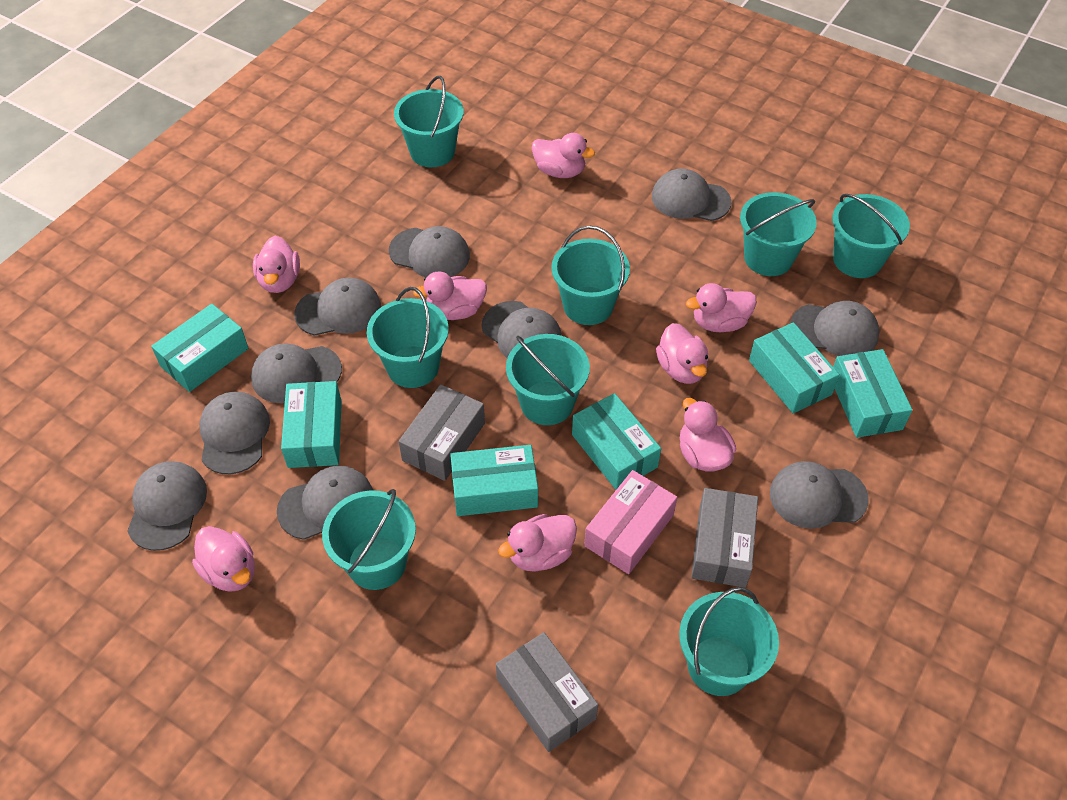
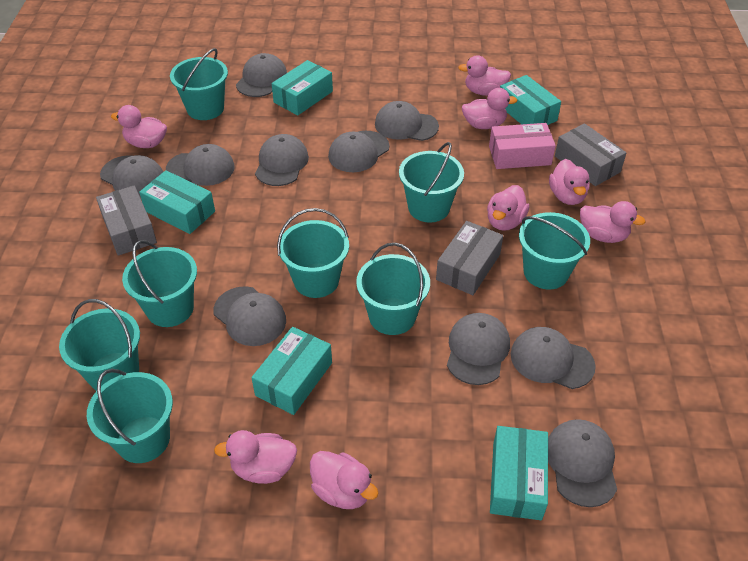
turquoise box: 6 -> 5

